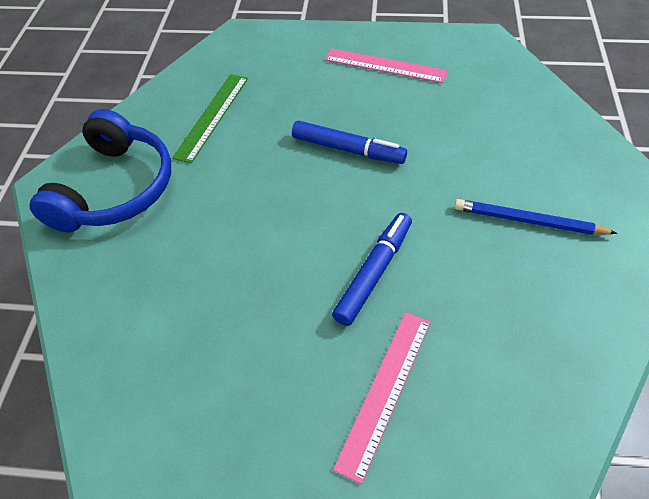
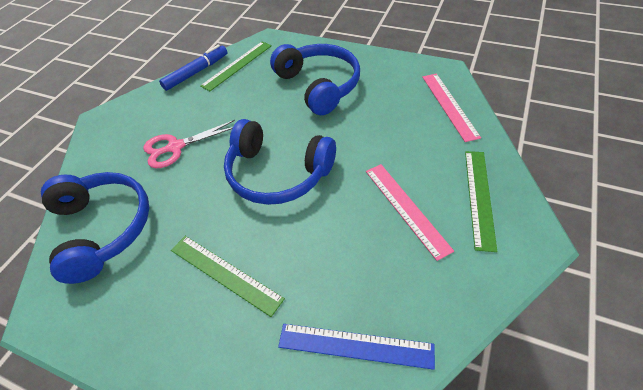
blue headphones: 1 -> 3
blue marker: 2 -> 1
blue pencil: 1 -> 0
blue ruler: 0 -> 1
green ruler: 1 -> 3
pink scissors: 0 -> 1

